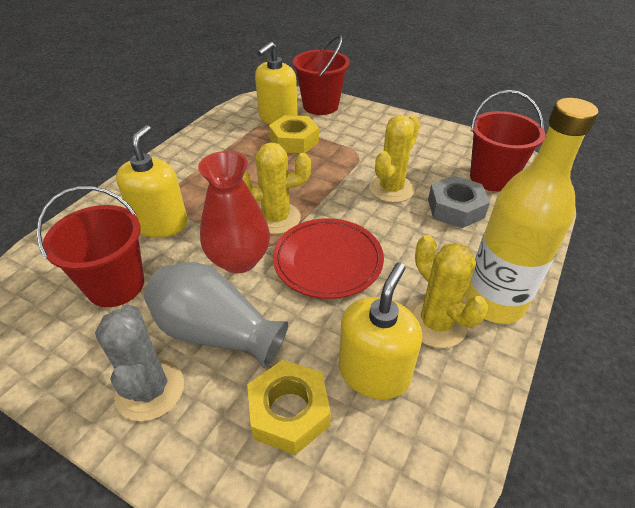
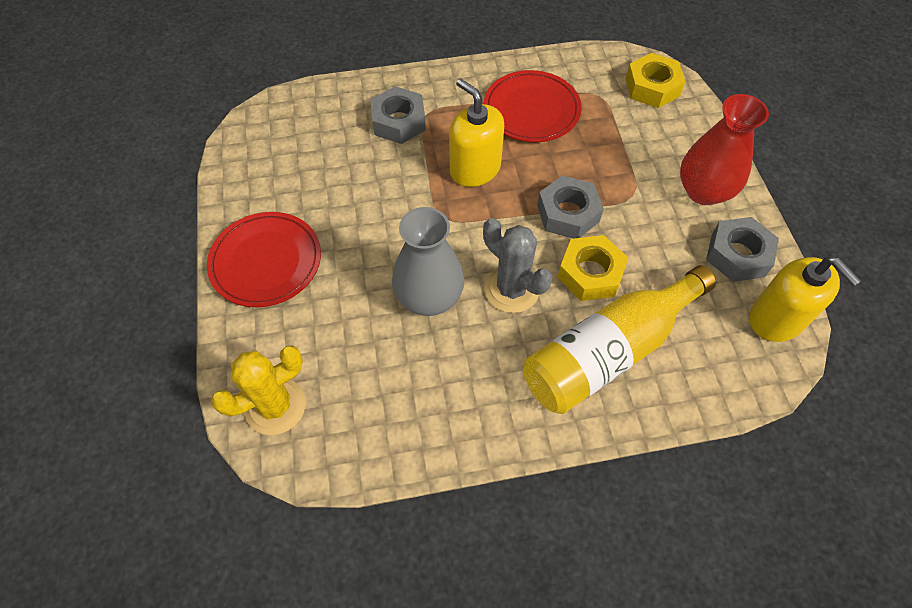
grey nut: 1 -> 3
red bucket: 3 -> 0
red plate: 1 -> 2
yellow cactus: 3 -> 1
yellow soap dispenser: 3 -> 2

